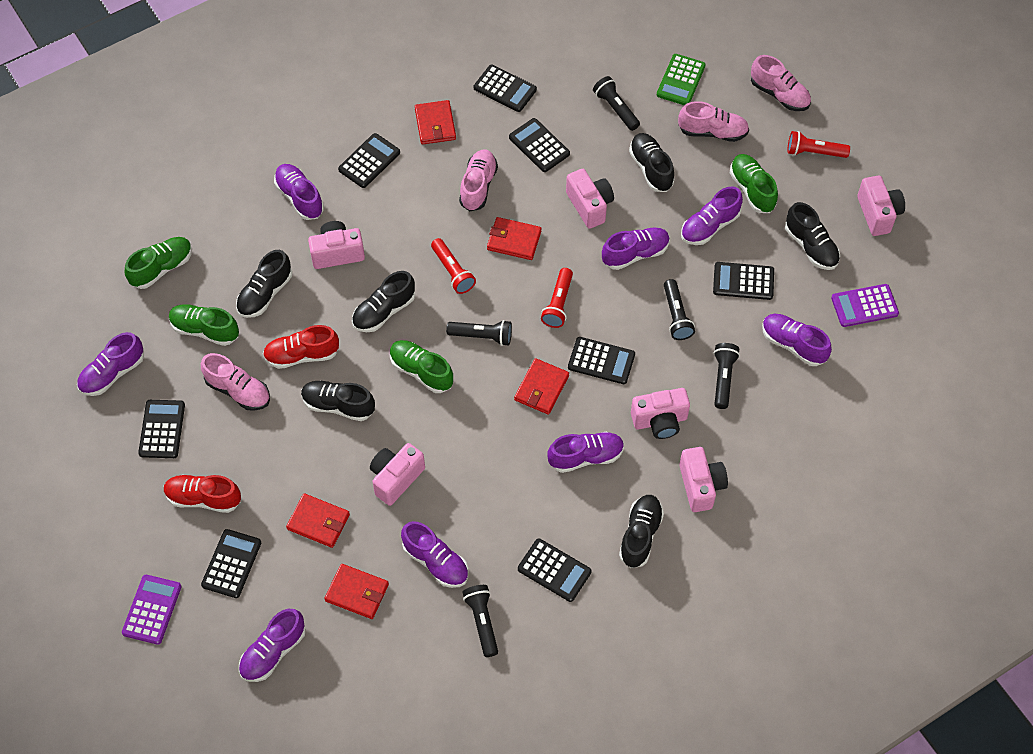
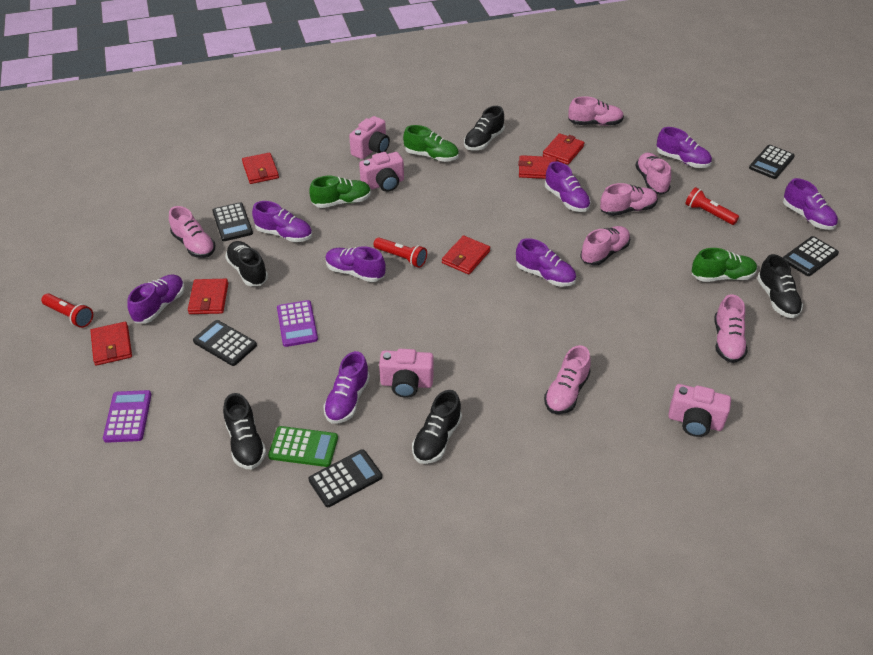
black calculator: 8 -> 5
black flashlight: 5 -> 0
black shoe: 6 -> 5
green shoe: 4 -> 3
pink camera: 6 -> 4
pink shoe: 4 -> 7
red shoe: 2 -> 0
red wallet: 5 -> 6

